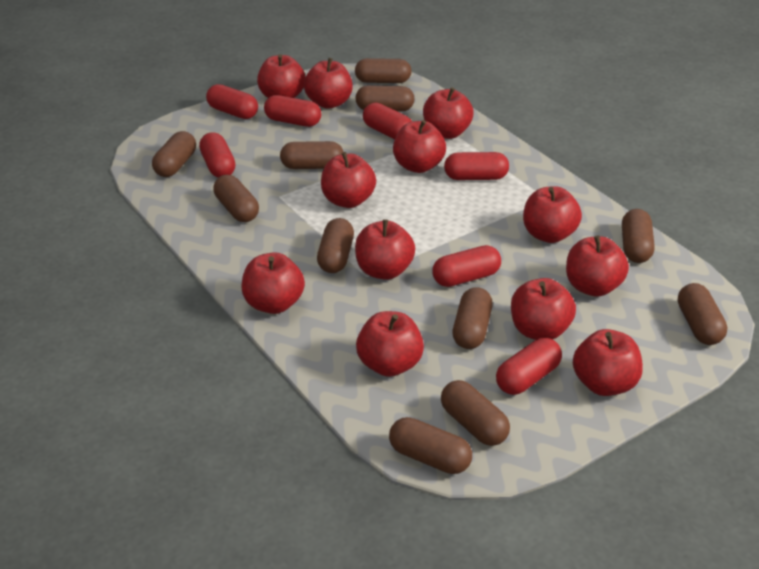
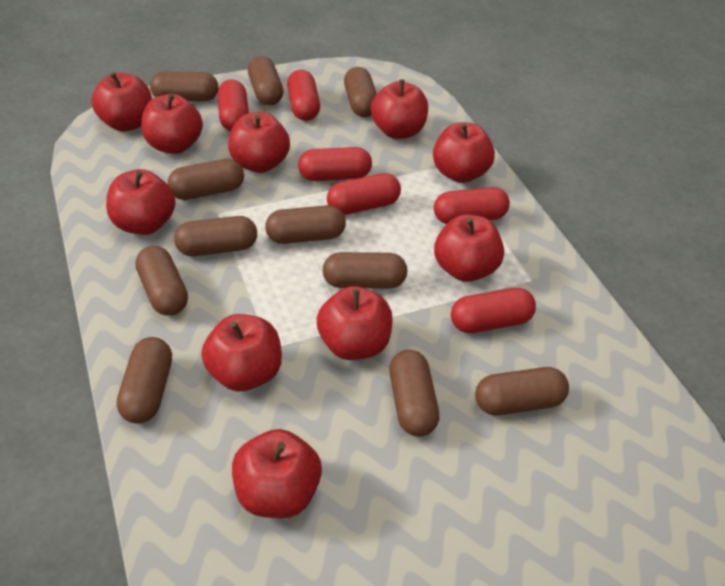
red apple: 12 -> 10
red capsule: 7 -> 6

